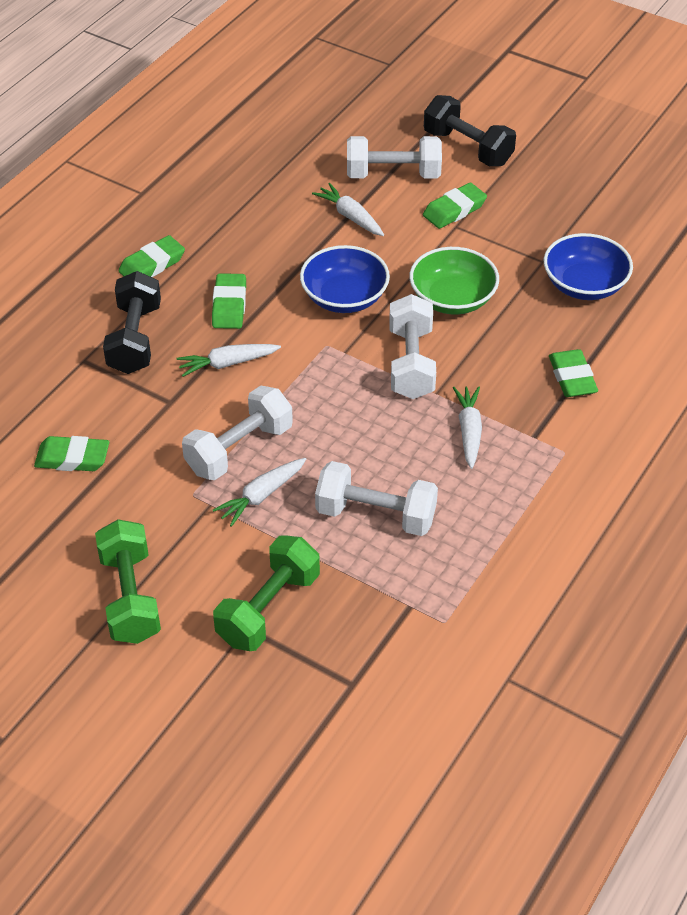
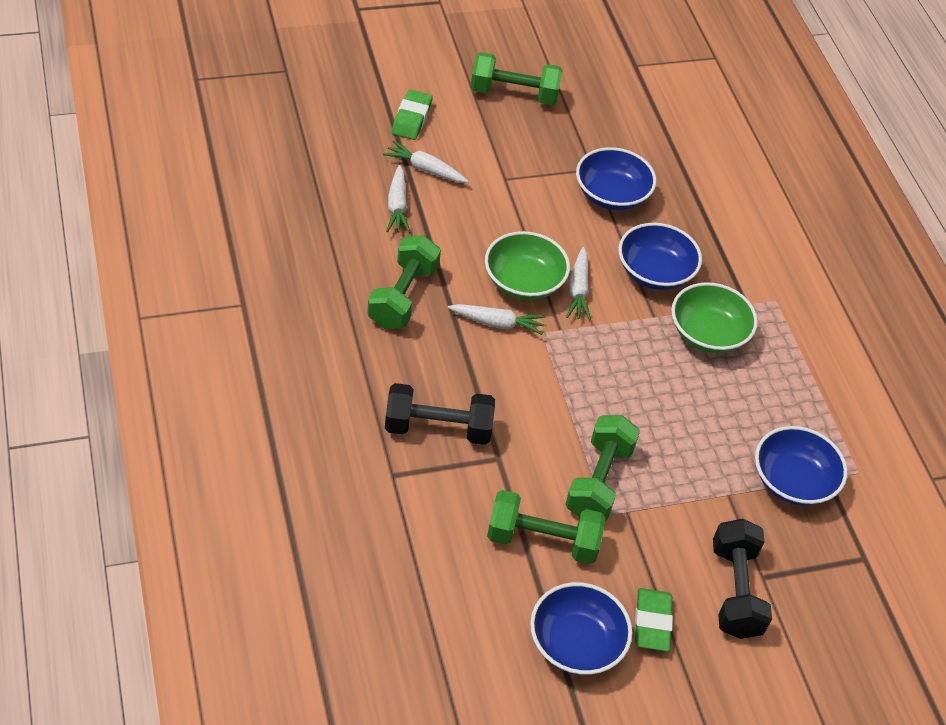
blue bowl: 2 -> 4
green bowl: 1 -> 2
green dumbbell: 2 -> 4
green eraser: 5 -> 2
white dumbbell: 4 -> 0

